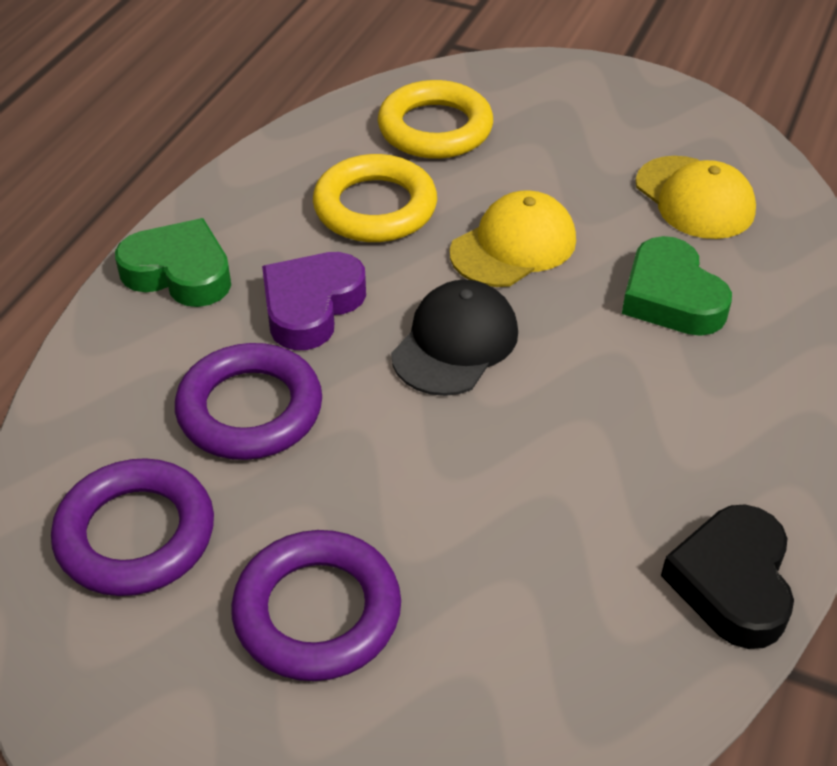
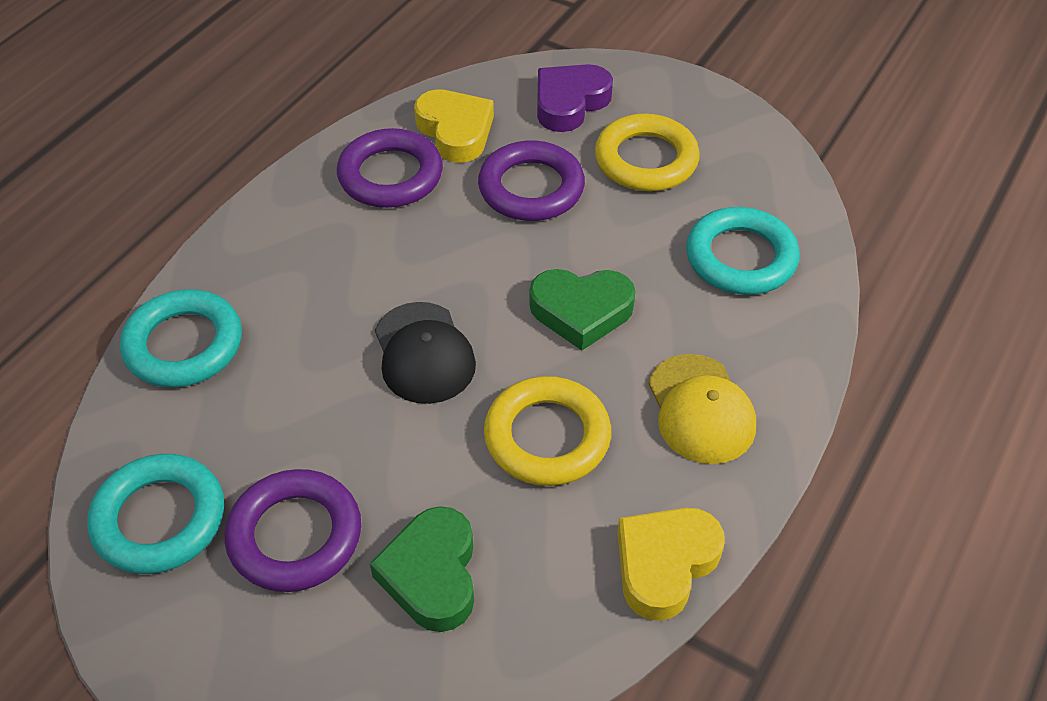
black heart: 1 -> 0
turquoise ring: 0 -> 3
yellow cap: 2 -> 1
yellow heart: 0 -> 2

